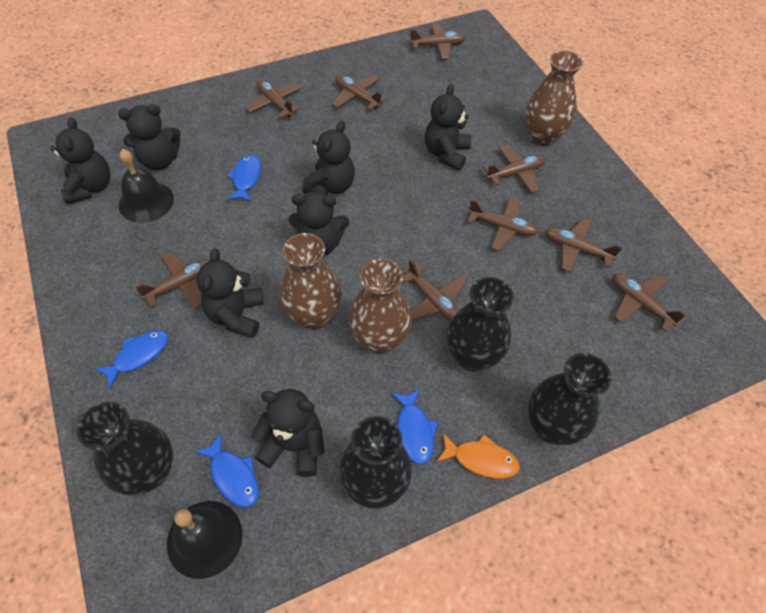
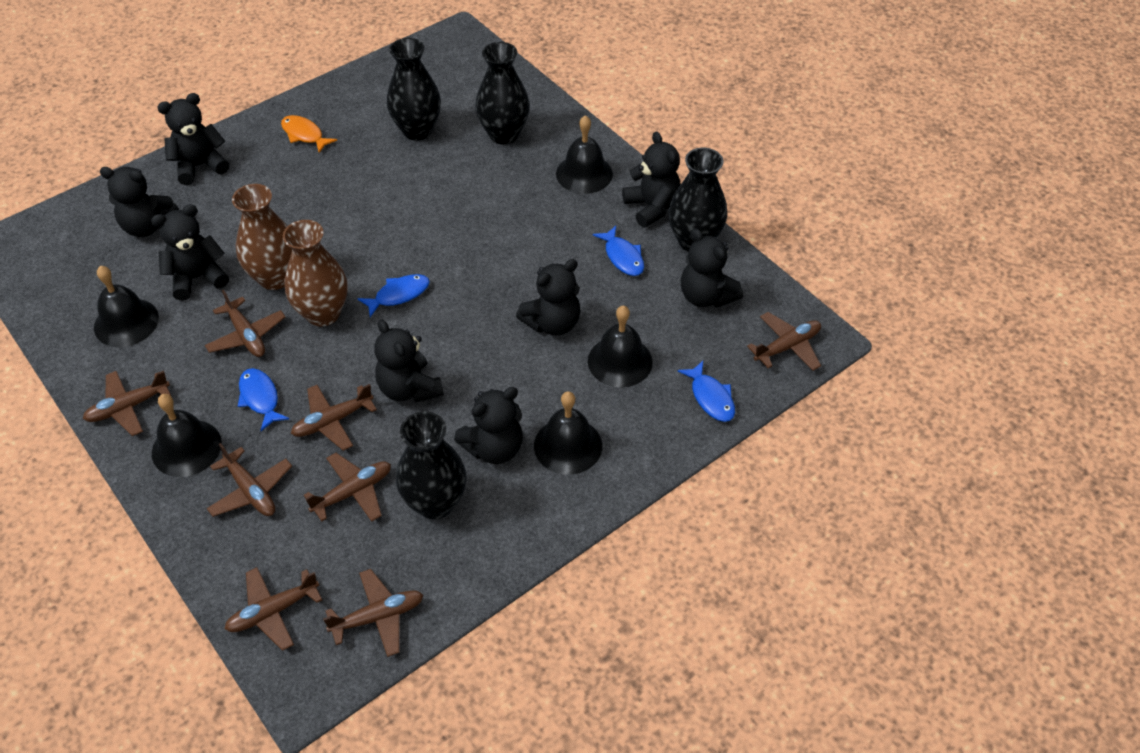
black bell: 2 -> 5
black teddy bear: 7 -> 8
brown plane: 9 -> 8
brown vase: 3 -> 2

